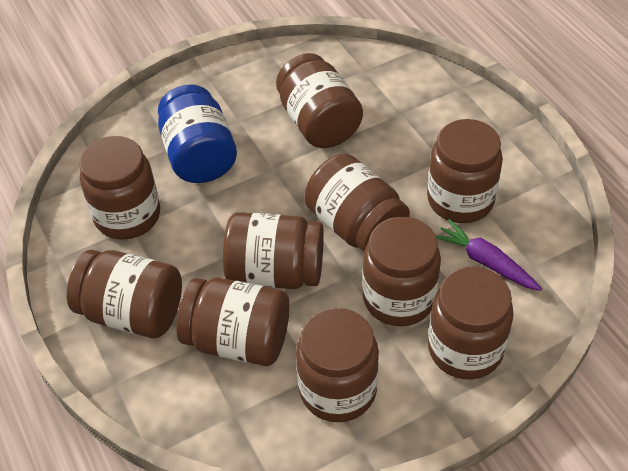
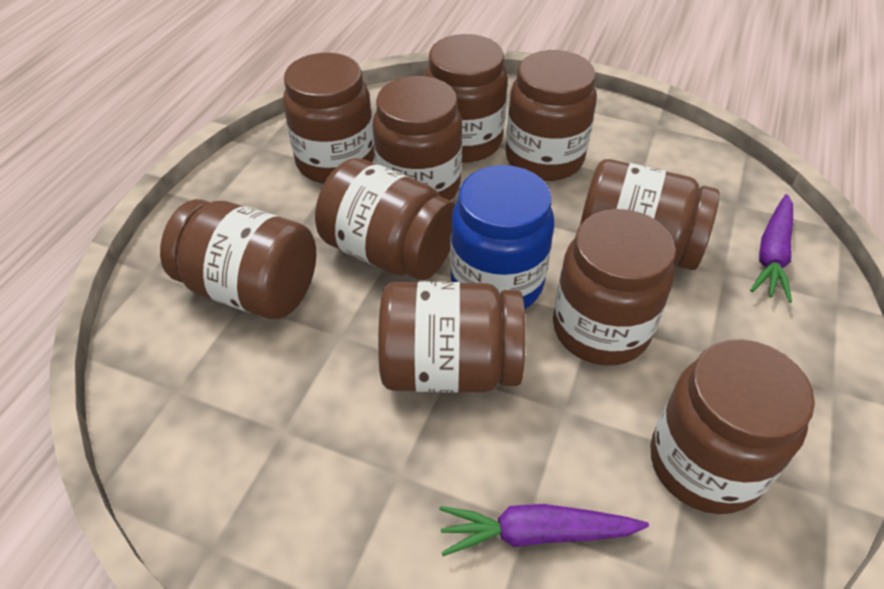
purple carrot: 1 -> 2

